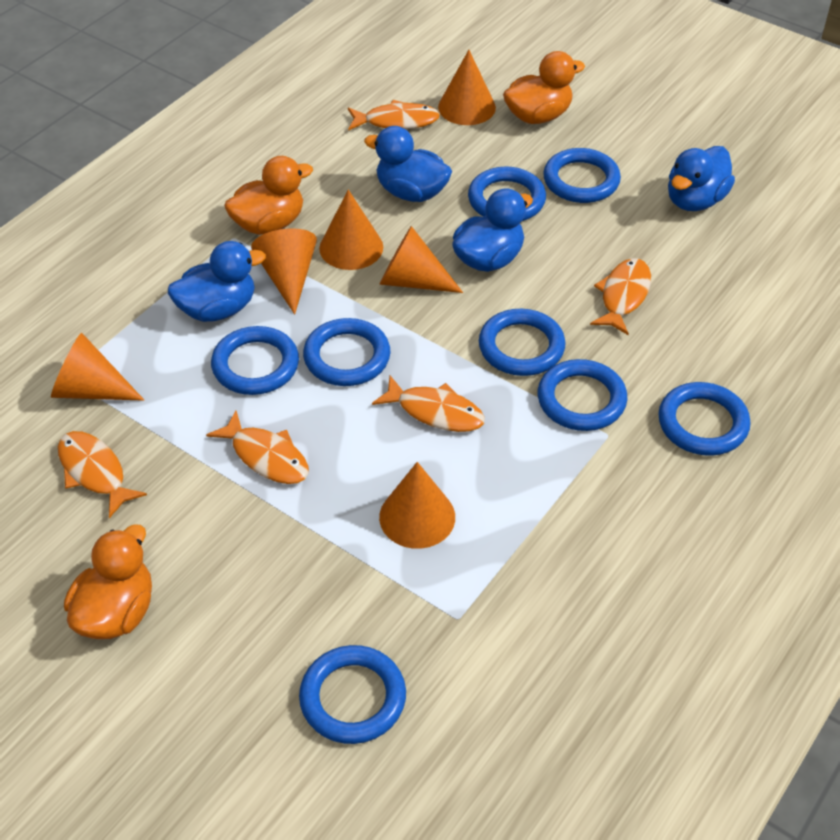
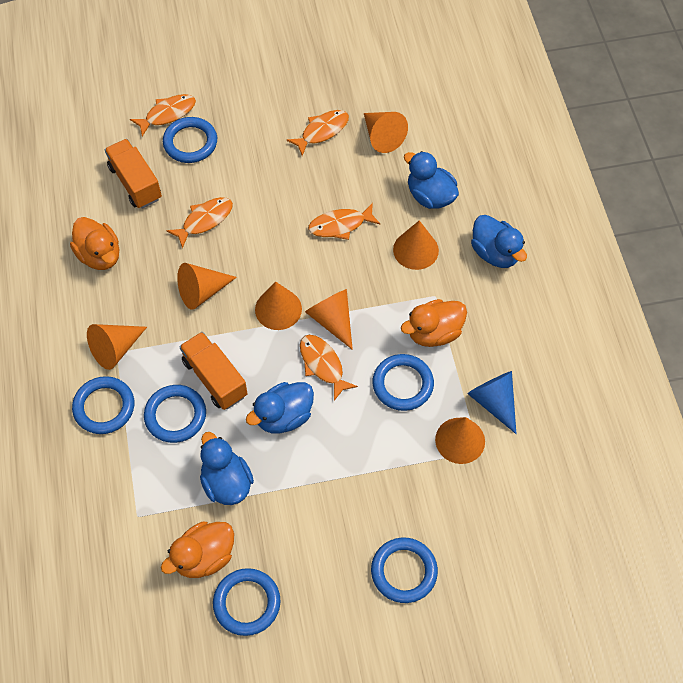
blue cone: 0 -> 1
blue ring: 8 -> 6
orange cone: 6 -> 7
orange truck: 0 -> 2

